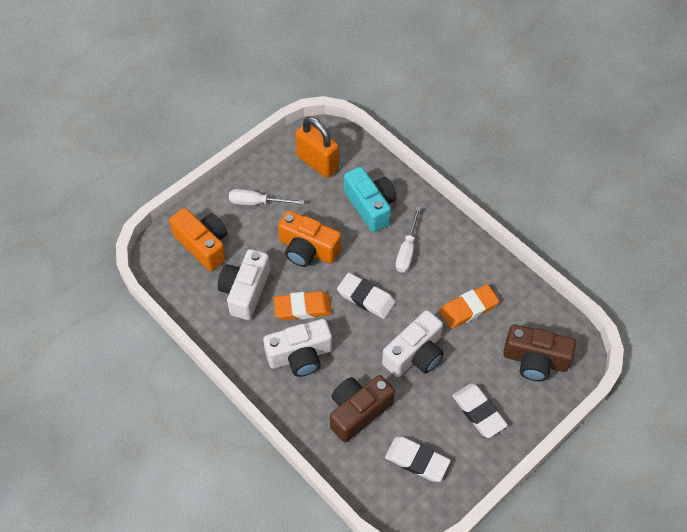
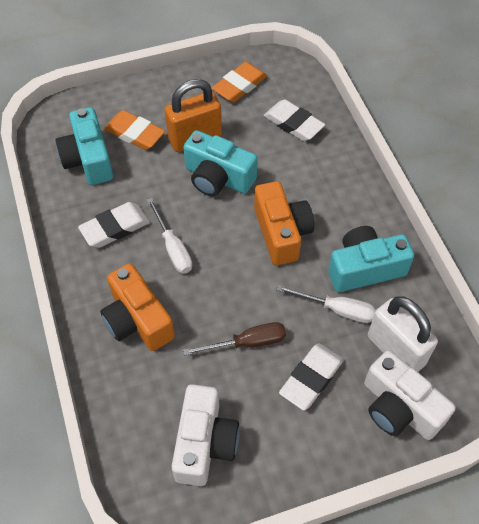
brown camera: 2 -> 0
brown screwdriver: 0 -> 1
turquoise camera: 1 -> 3
white camera: 3 -> 2
white padlock: 0 -> 1

